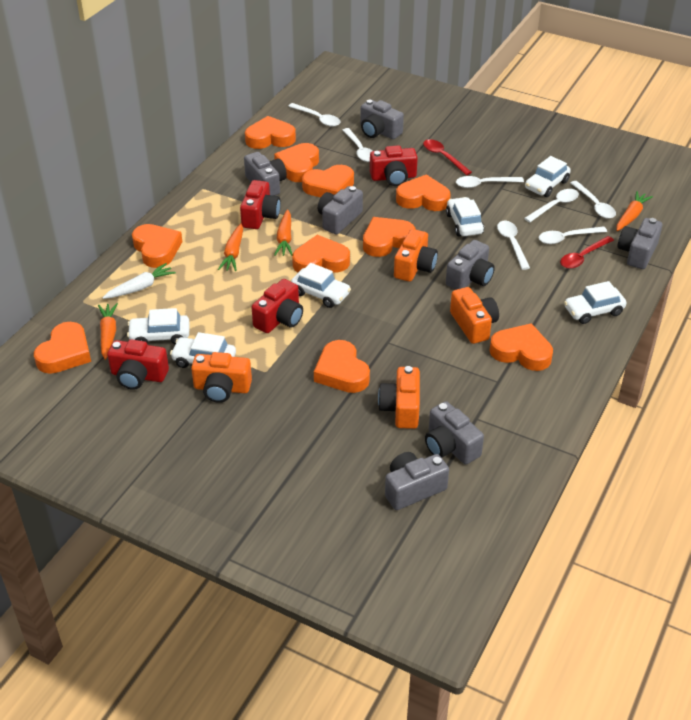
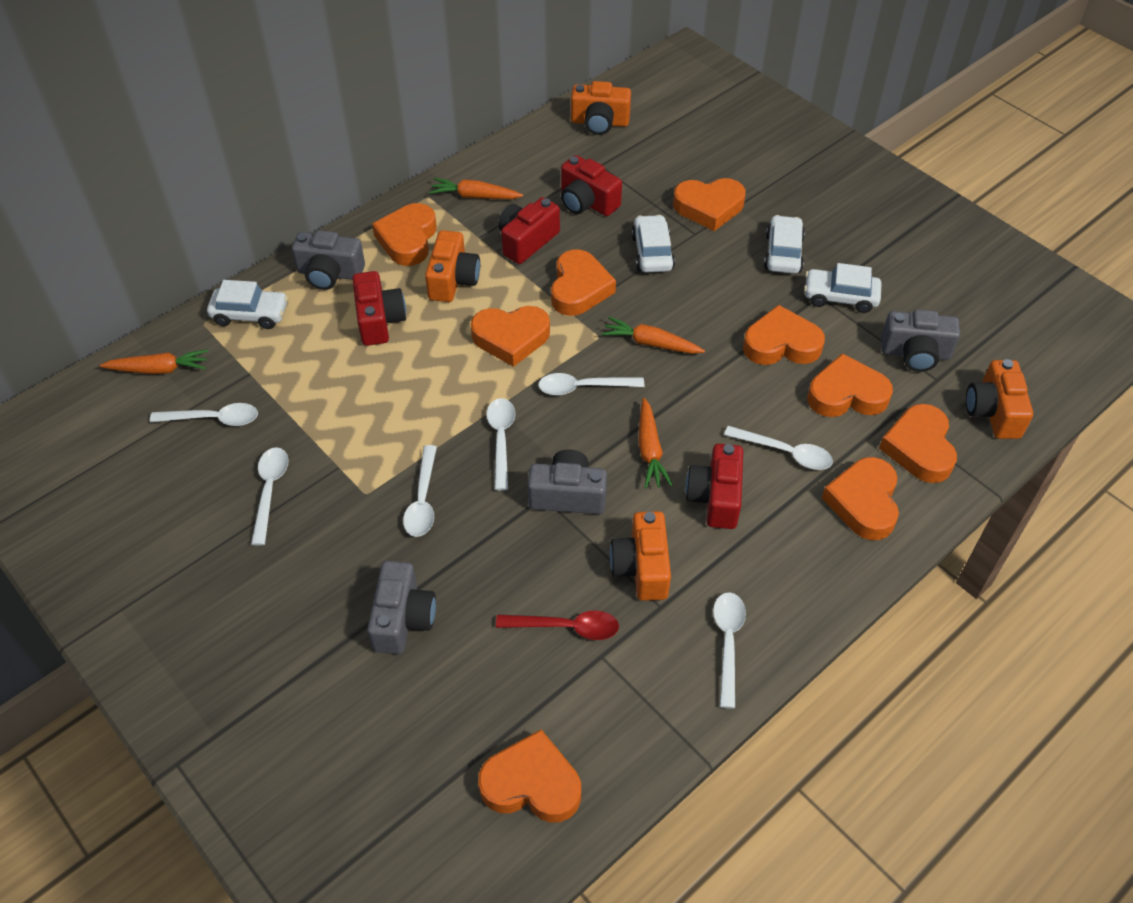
grey camera: 7 -> 4
orange heart: 10 -> 9
red spoon: 2 -> 1
white car: 6 -> 4
white carrot: 1 -> 0

